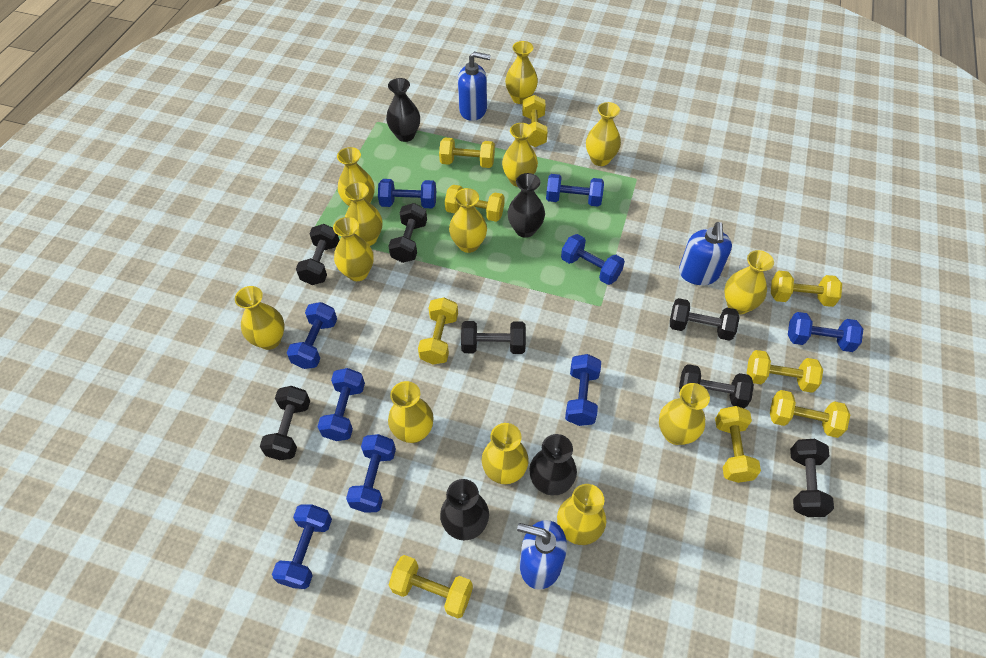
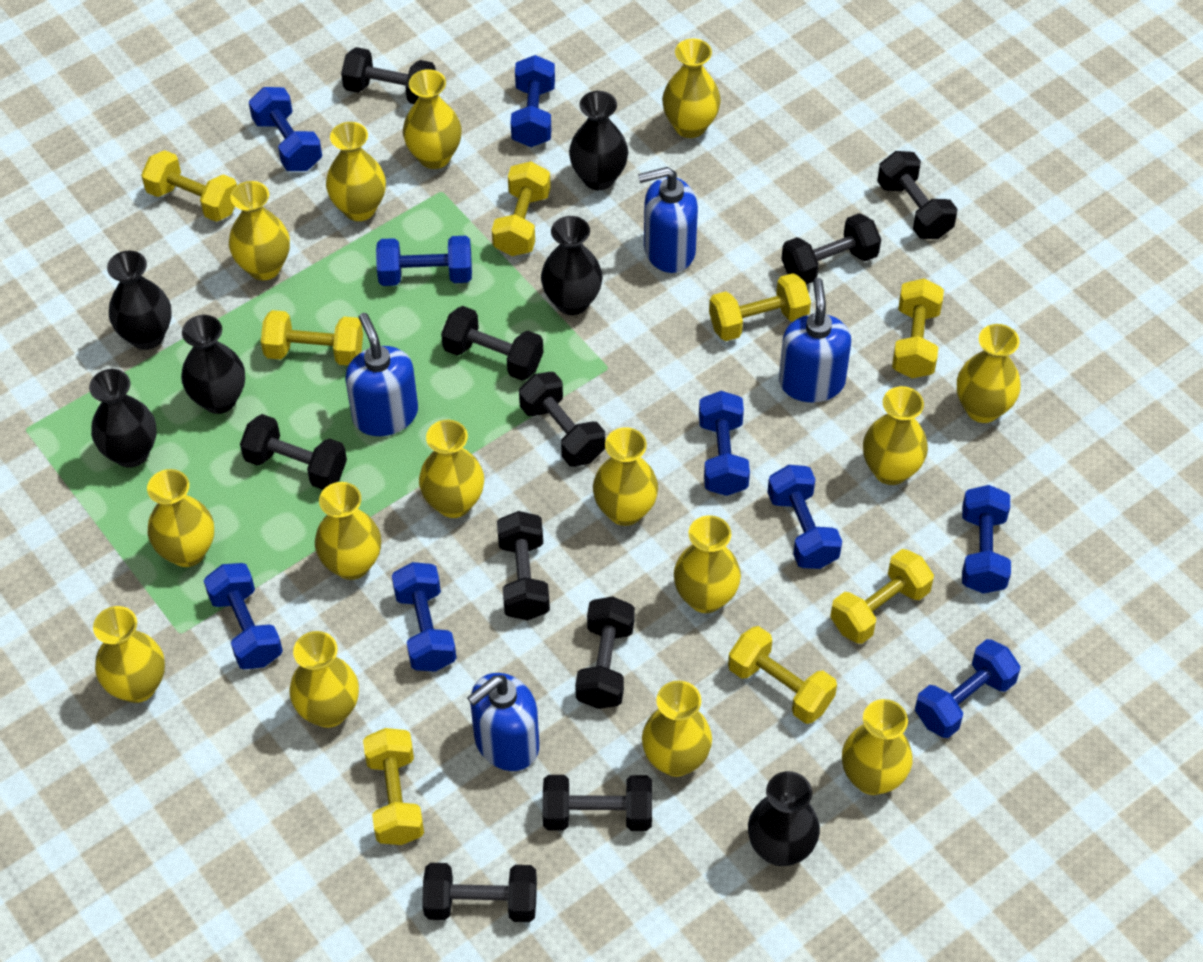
black dumbbell: 7 -> 10
black vase: 4 -> 6
blue soap dispenser: 3 -> 4
yellow dumbbell: 9 -> 8
yellow vase: 13 -> 15

